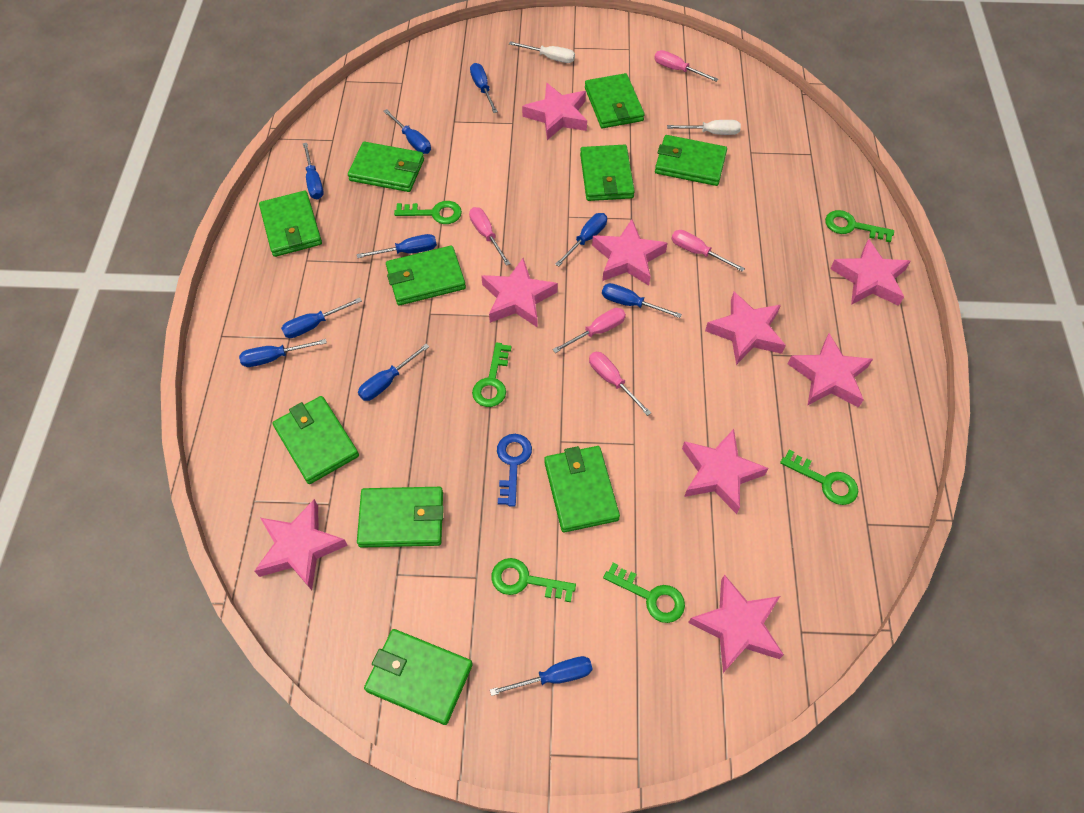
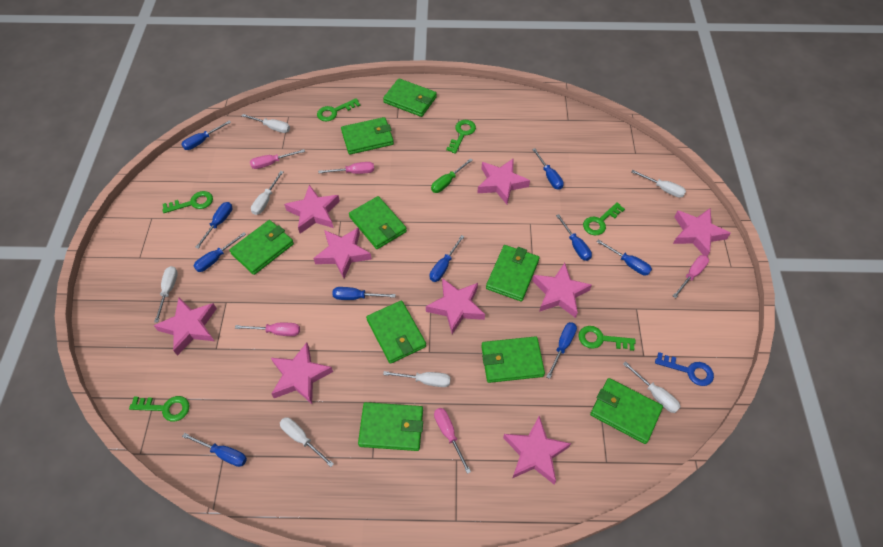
green screwdriver: 0 -> 1
green wallet: 10 -> 9
white screwdriver: 2 -> 7

